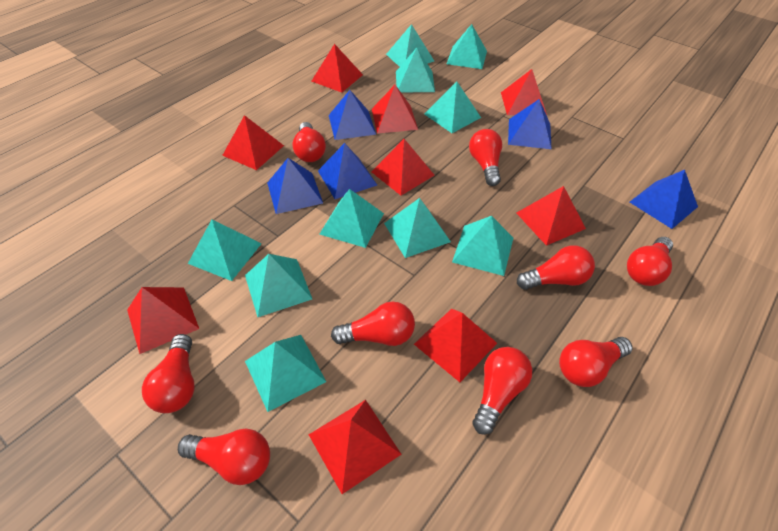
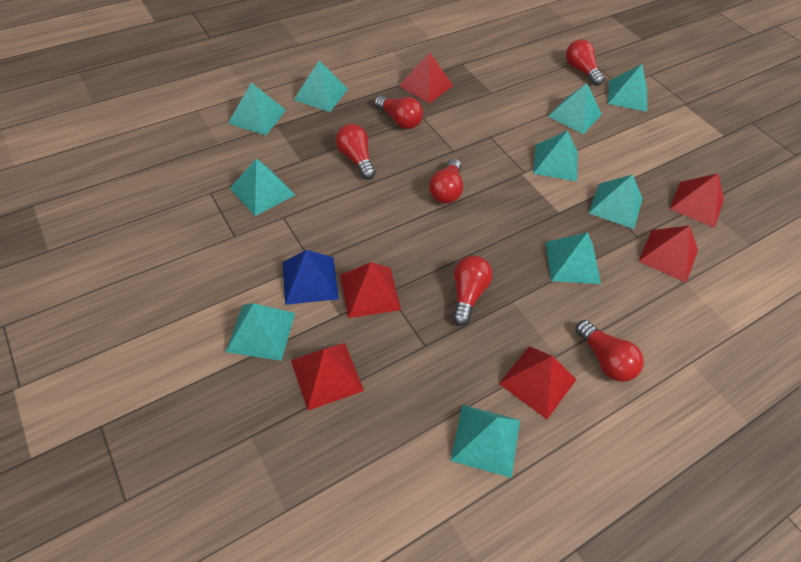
blue pyramid: 5 -> 1
red light bulb: 9 -> 6
red pyramid: 9 -> 6

